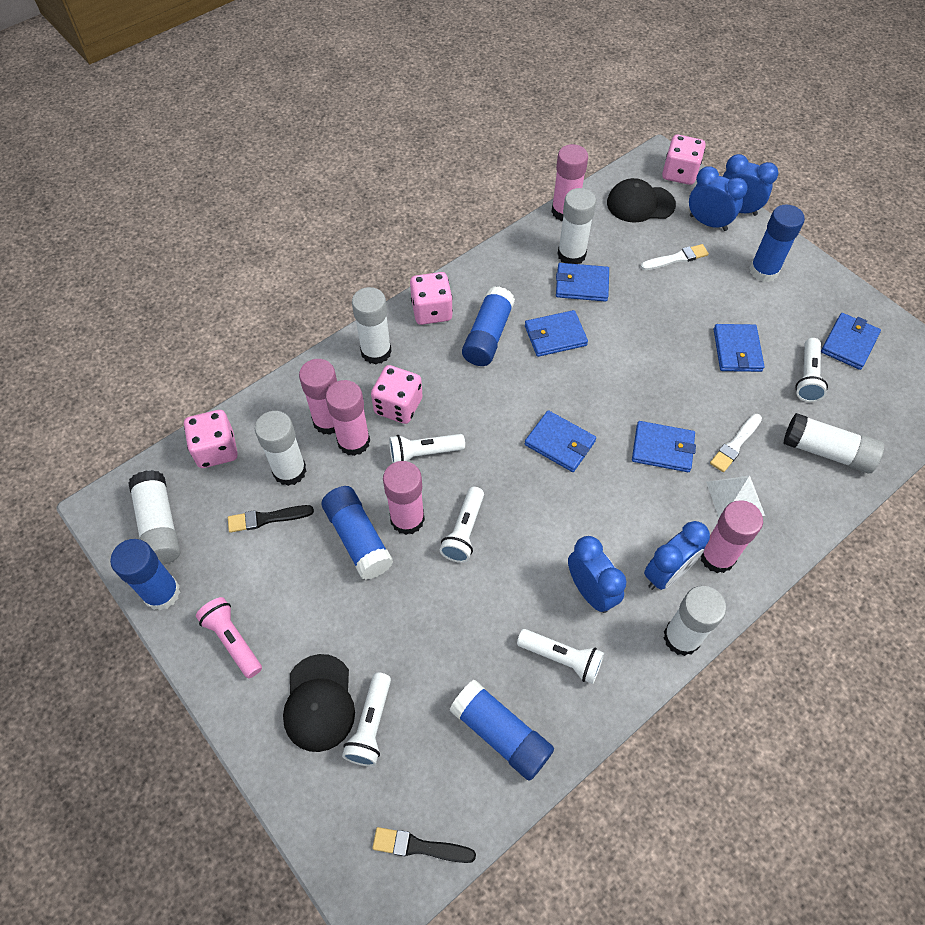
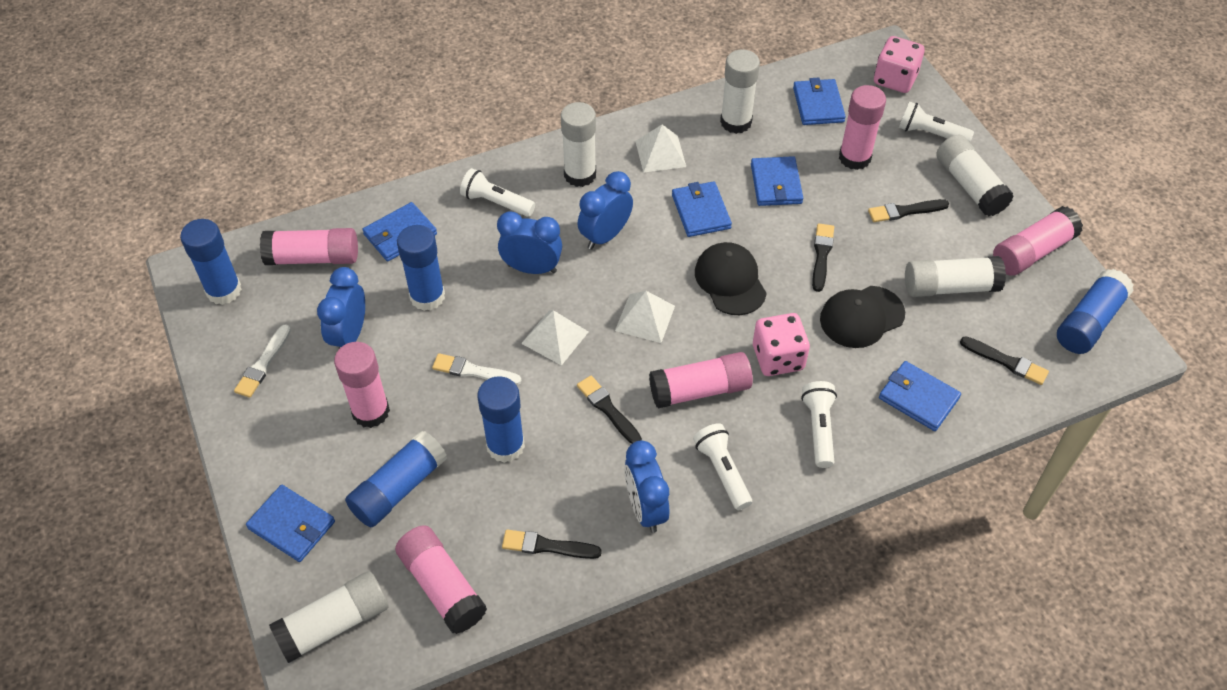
black brush: 2 -> 5
pink dice: 4 -> 2
pink flashlight: 1 -> 0
pink glue stick: 5 -> 6
white flashlight: 5 -> 4
white glue stick: 6 -> 5
white pyramid: 1 -> 3

